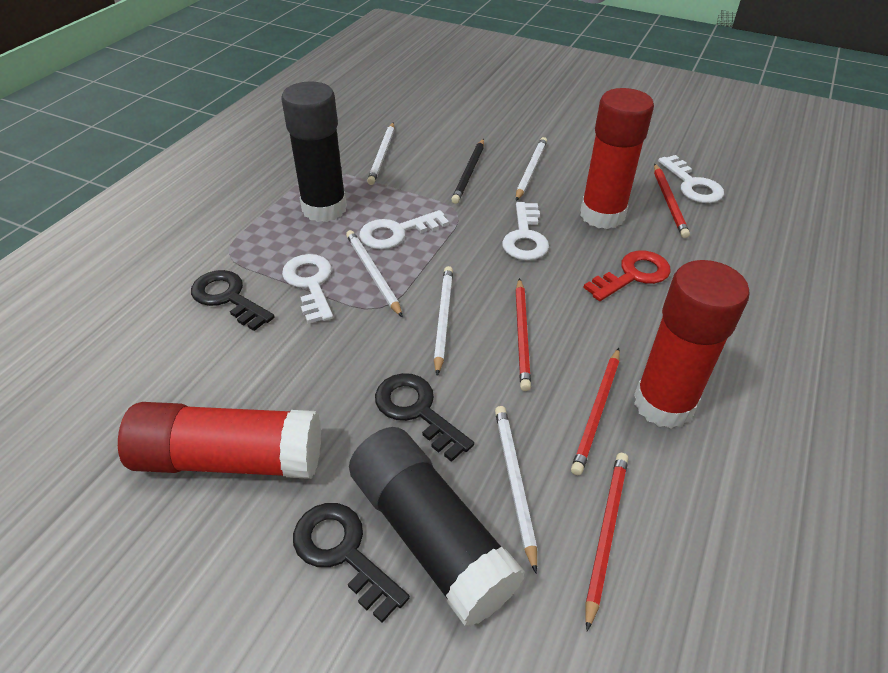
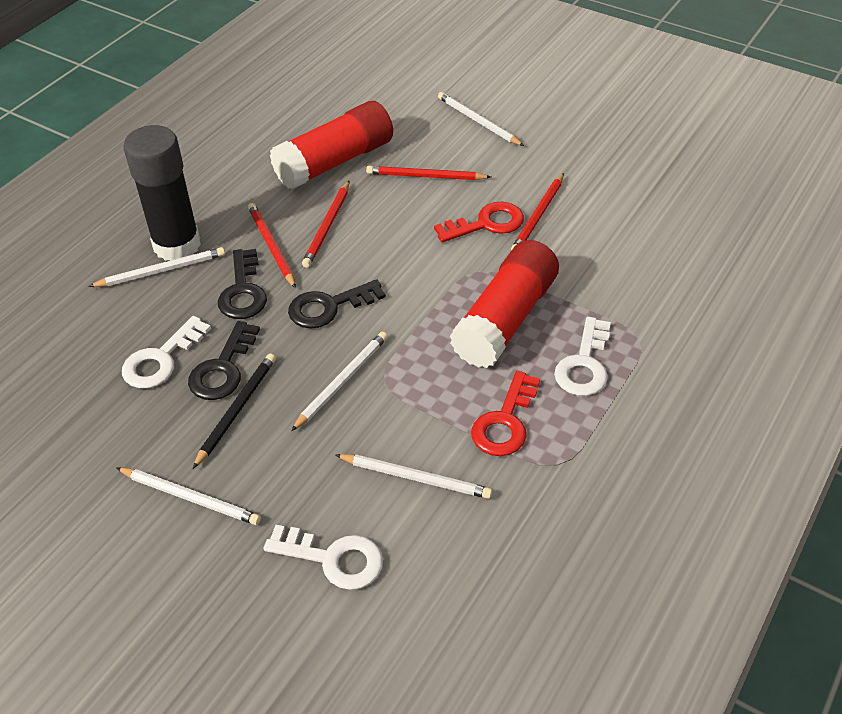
black glue stick: 2 -> 1
red glue stick: 3 -> 2
red key: 1 -> 2
white key: 4 -> 3

